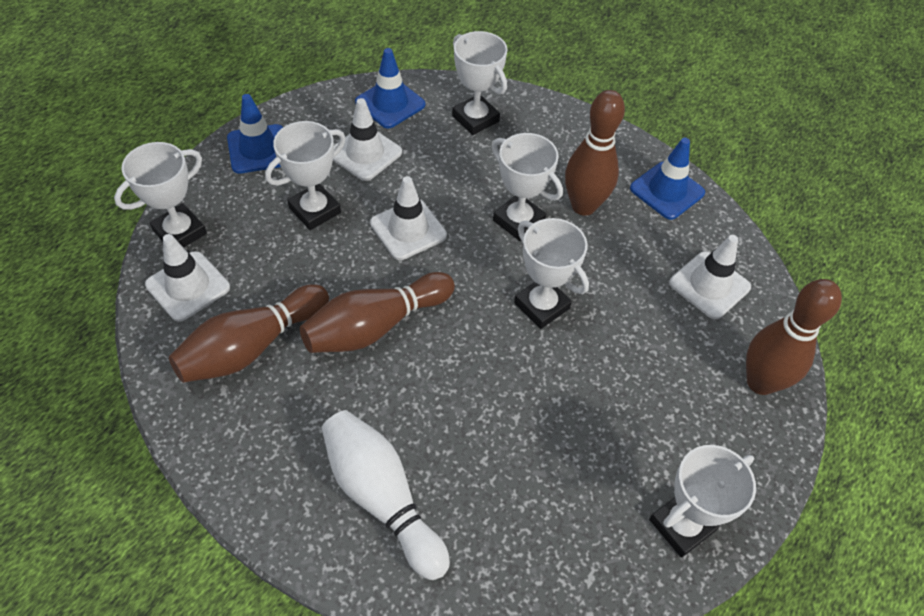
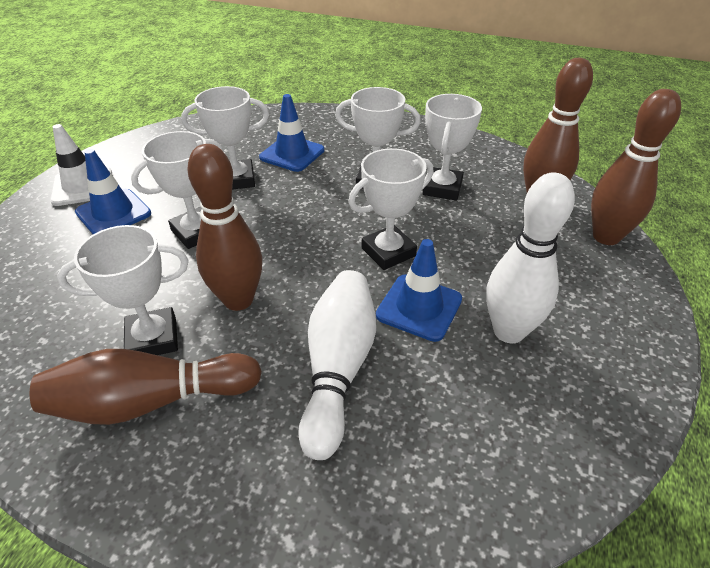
white bowling pin: 1 -> 2
white traffic cone: 4 -> 1

